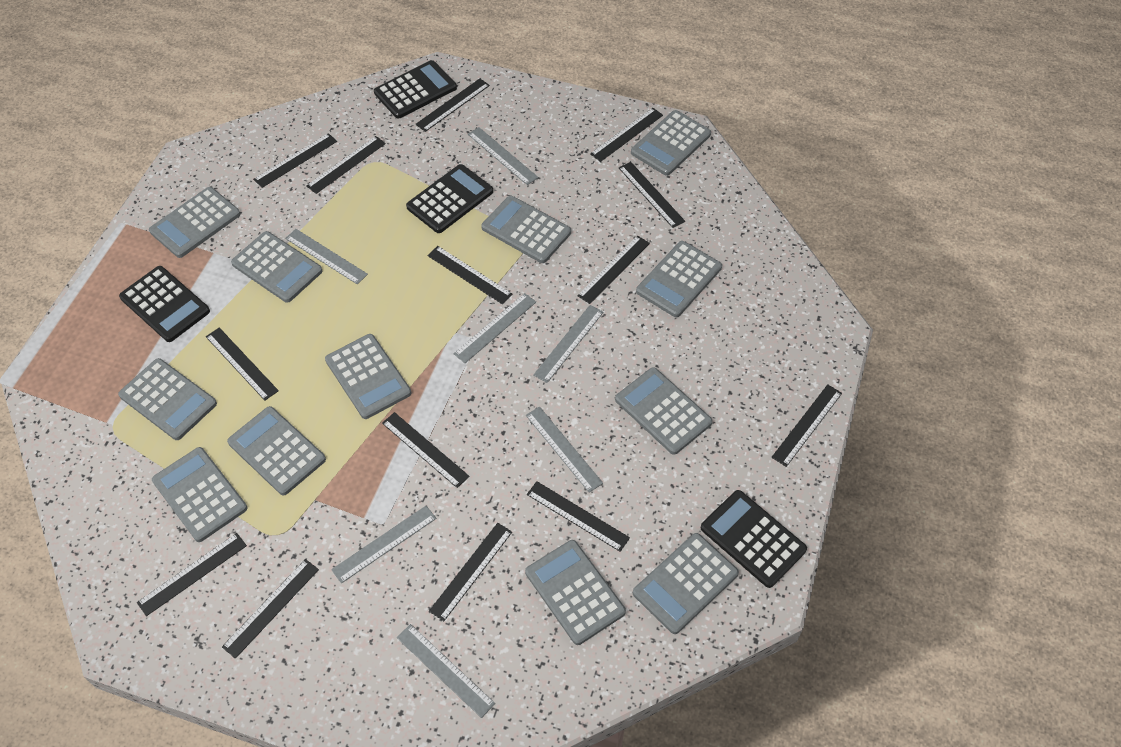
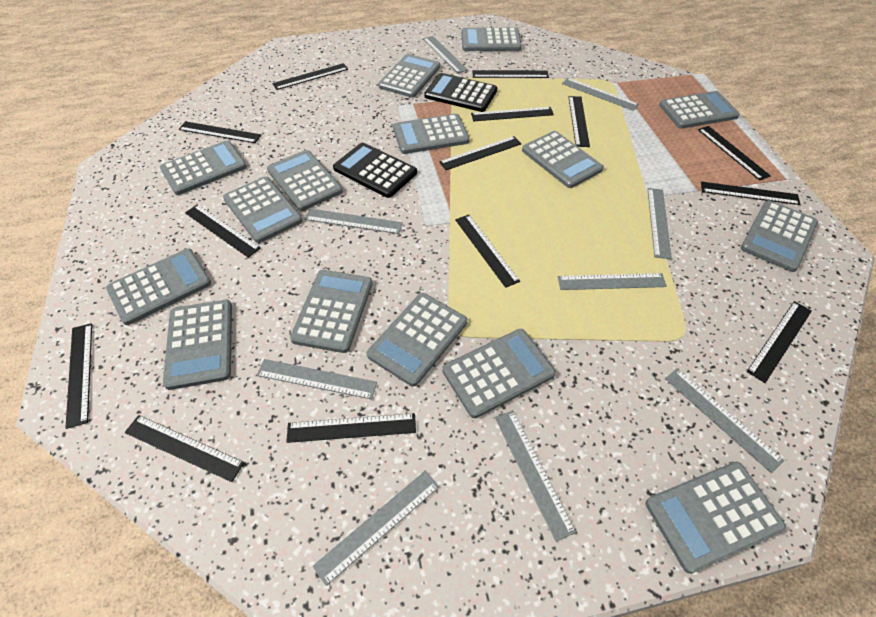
black calculator: 4 -> 2
grey calculator: 12 -> 15
grey ruler: 7 -> 9

